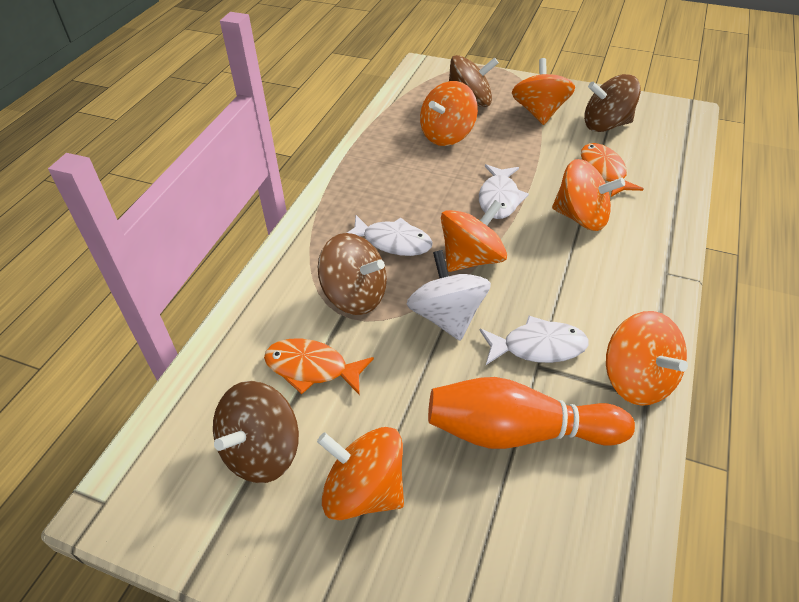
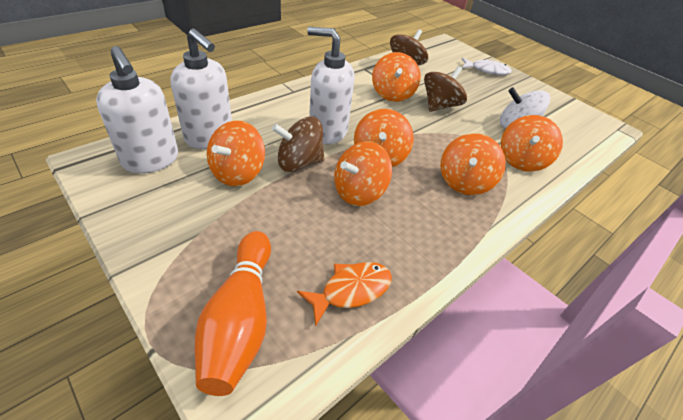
brown spinning top: 4 -> 3
orange fish: 2 -> 1
white fish: 3 -> 1
white soap dispenser: 0 -> 3

